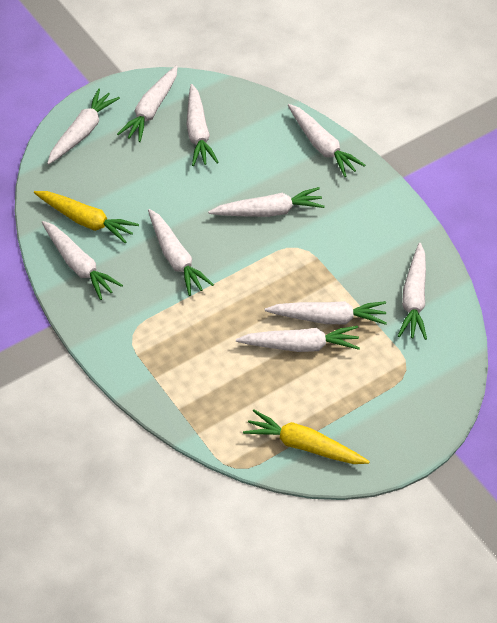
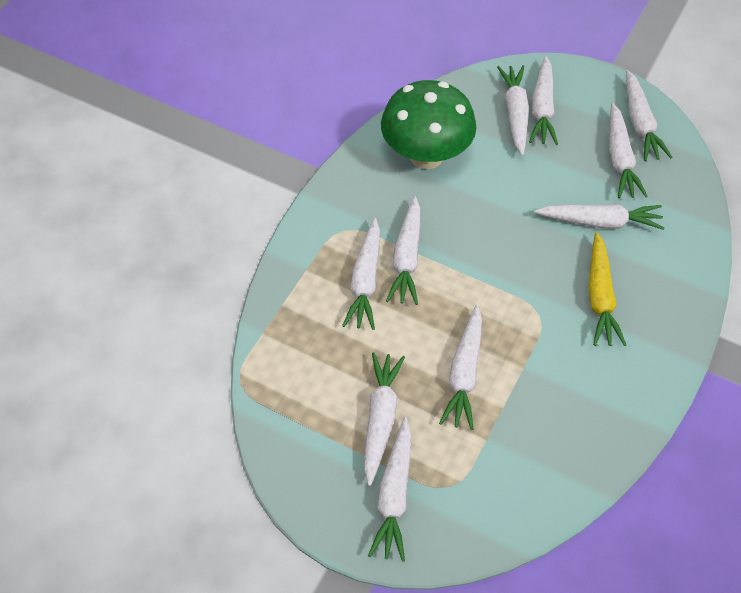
green mushroom: 0 -> 1
yellow carrot: 2 -> 1

